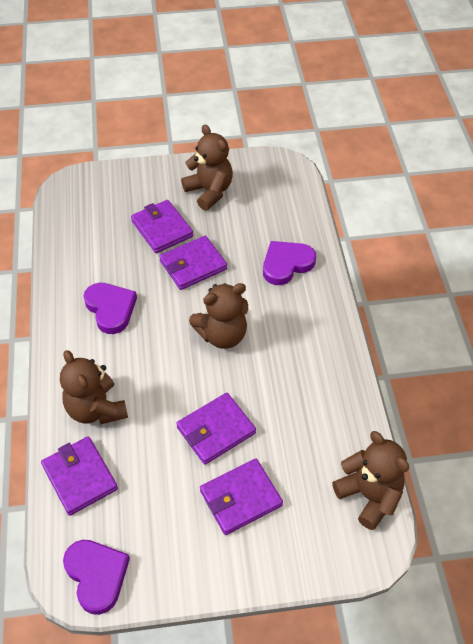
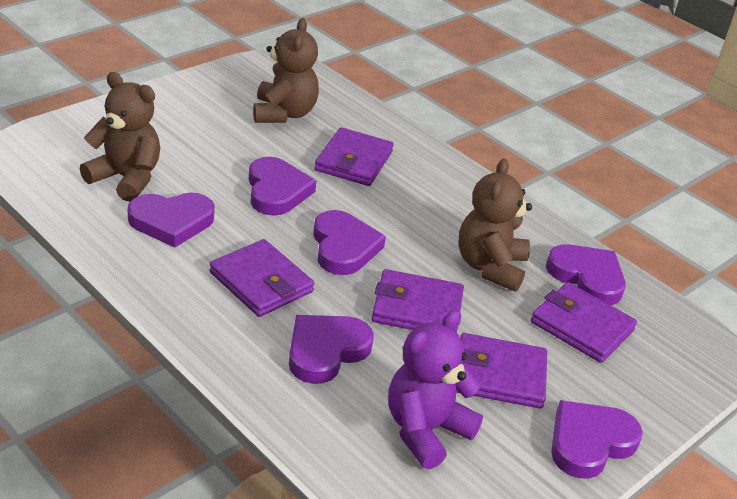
brown teddy bear: 4 -> 3
purple heart: 3 -> 6
purple teddy bear: 0 -> 1

